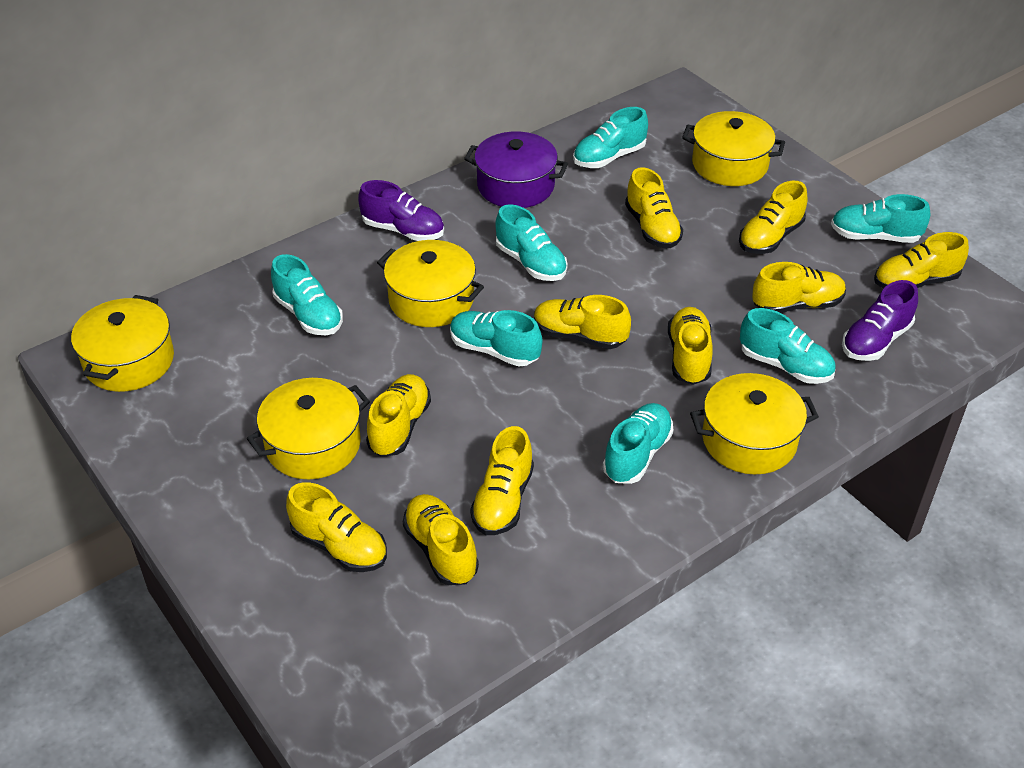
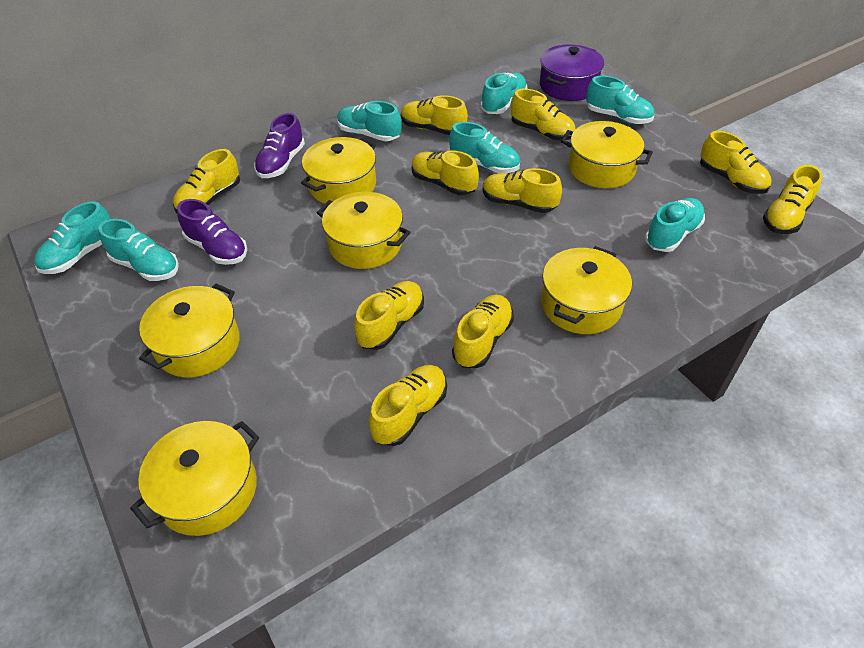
yellow pot: 5 -> 6

